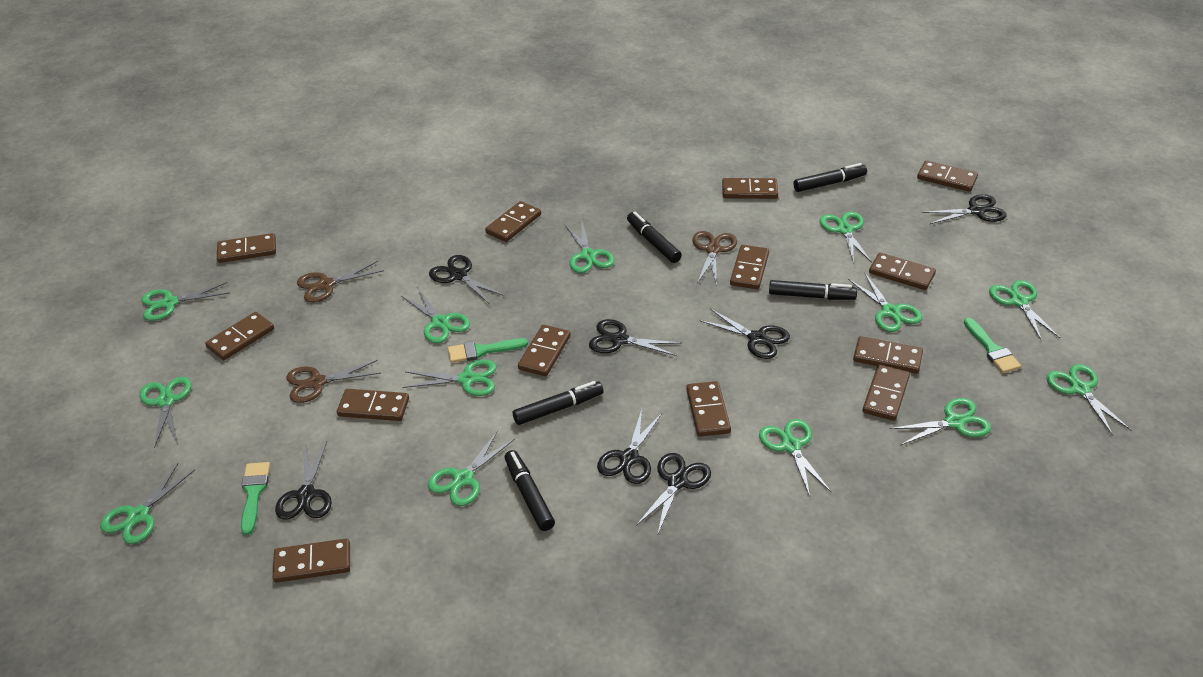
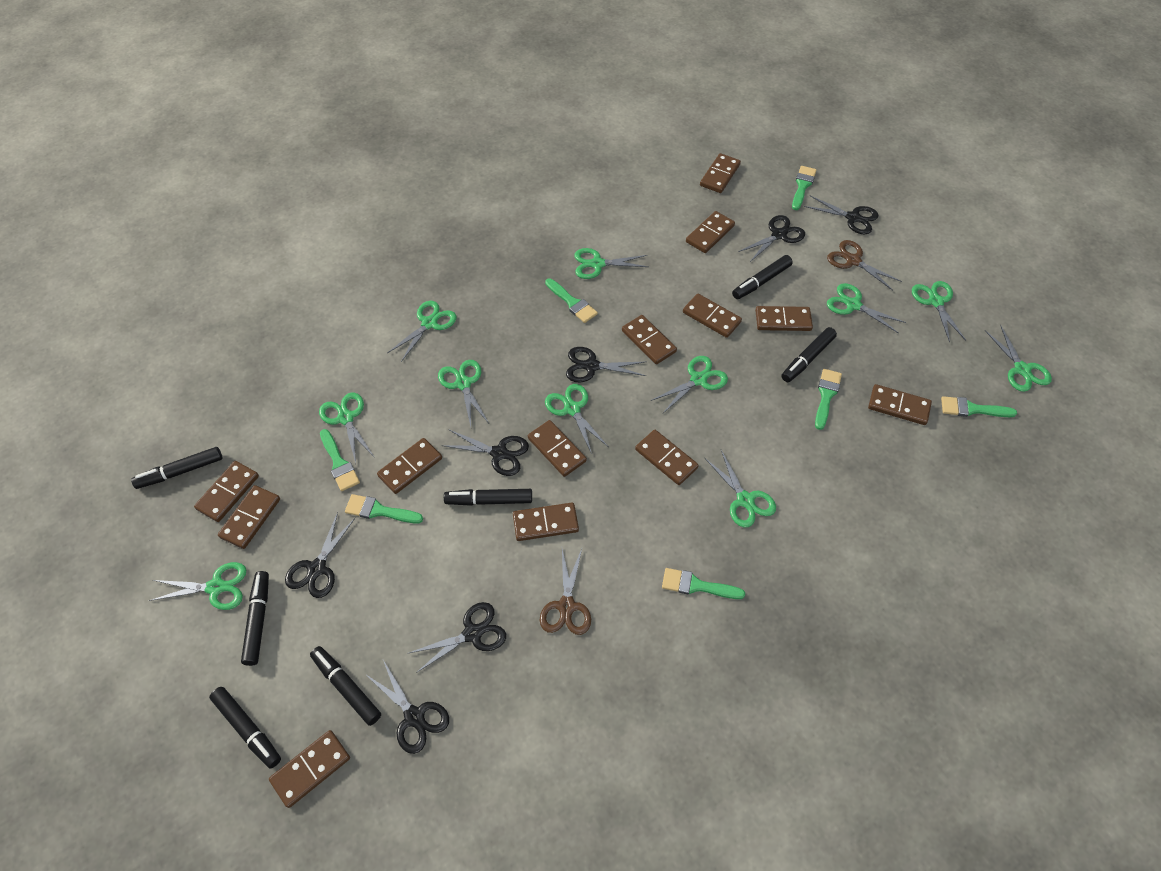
black marker: 5 -> 7
brown scissors: 3 -> 2
green brush: 3 -> 7
green scissors: 13 -> 11

